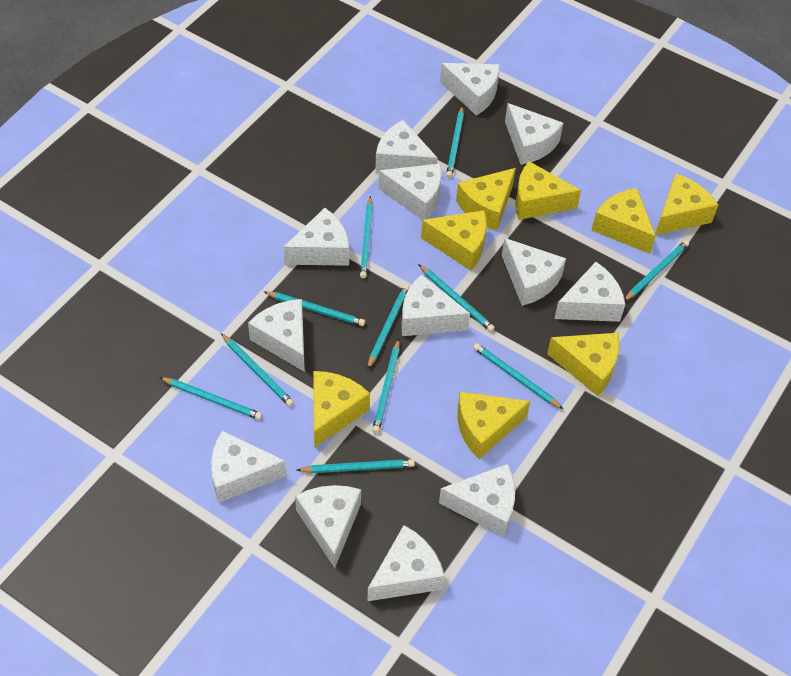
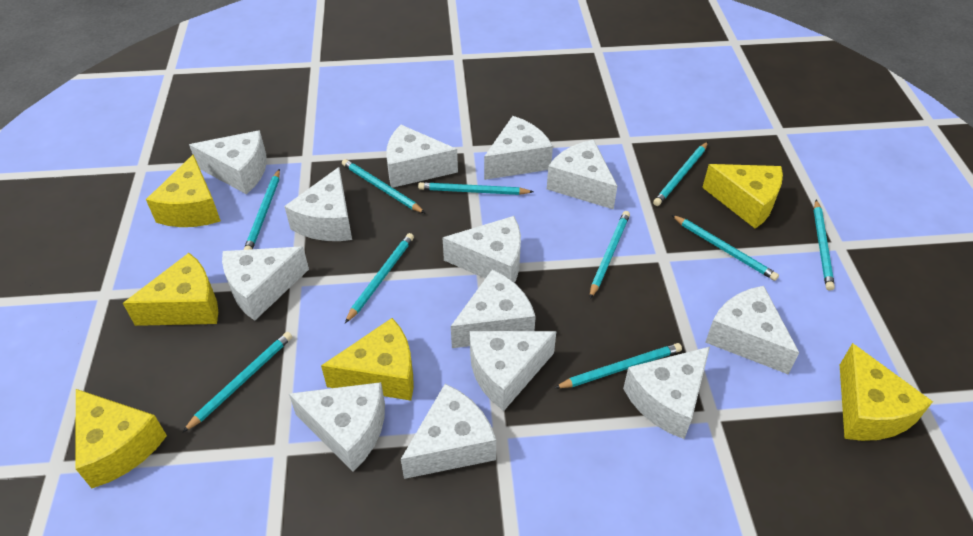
turquoise pencil: 11 -> 10
yellow cheese: 8 -> 6

